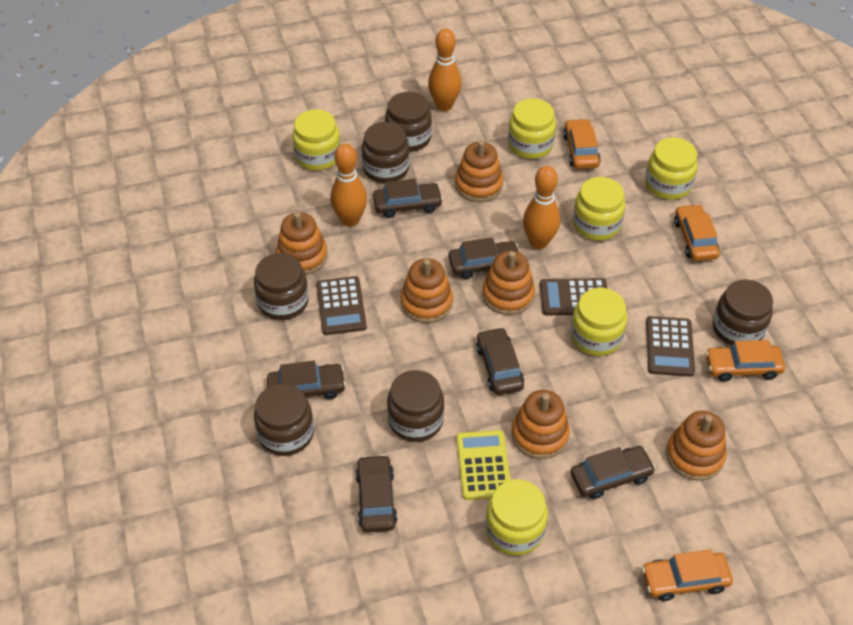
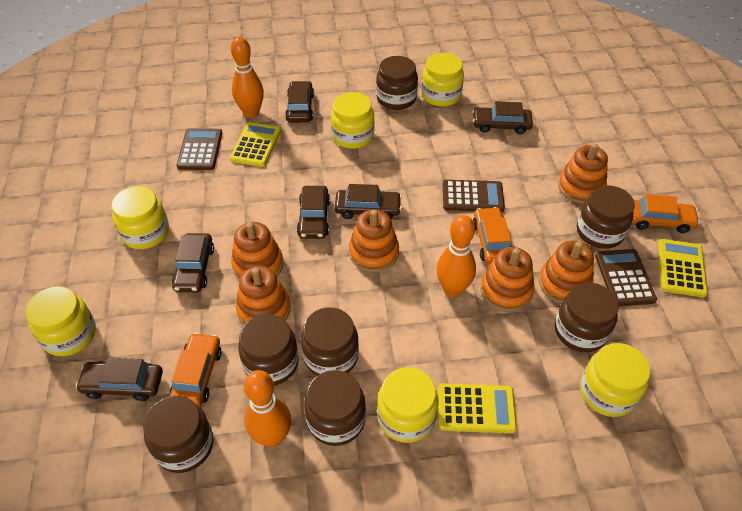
brown jar: 6 -> 7
orange car: 4 -> 3
yellow calculator: 1 -> 3

